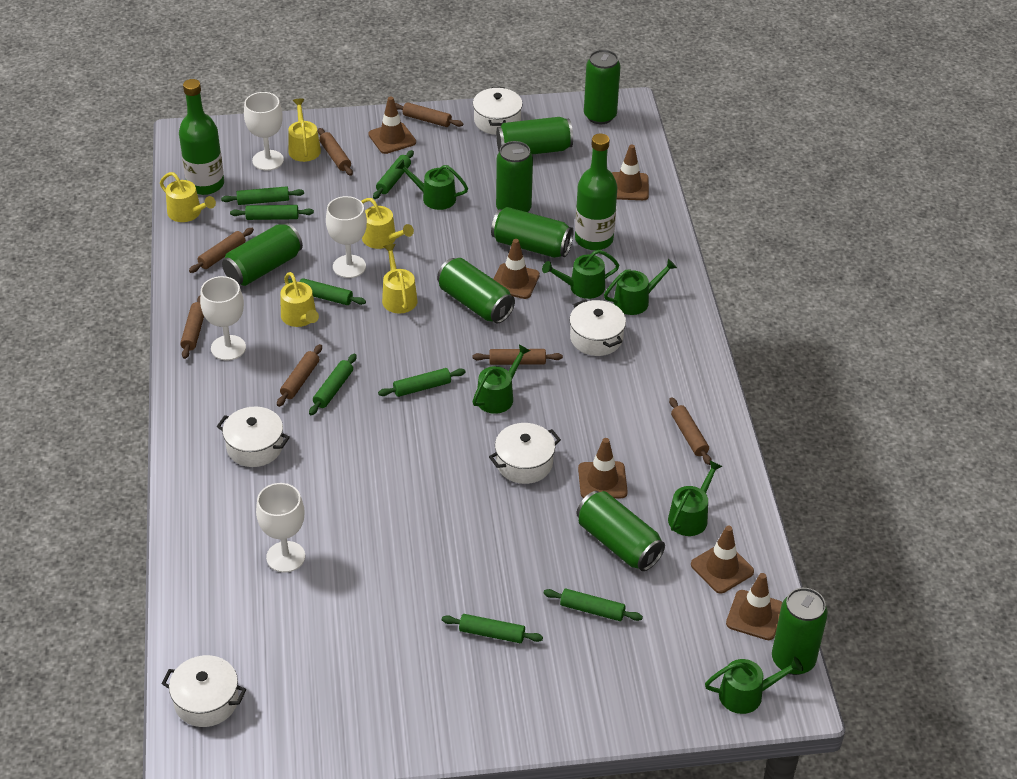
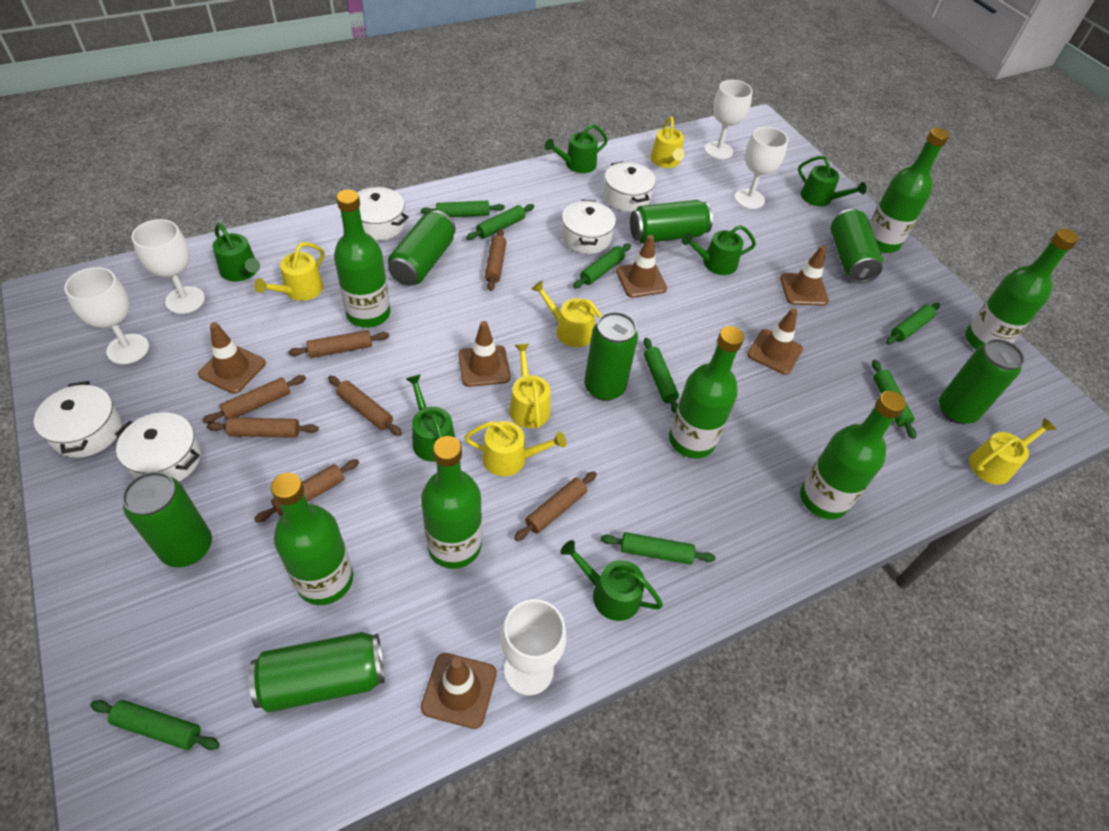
green bottle: 2 -> 7
green can: 8 -> 7
white goblet: 4 -> 5
yellow watering can: 5 -> 6

